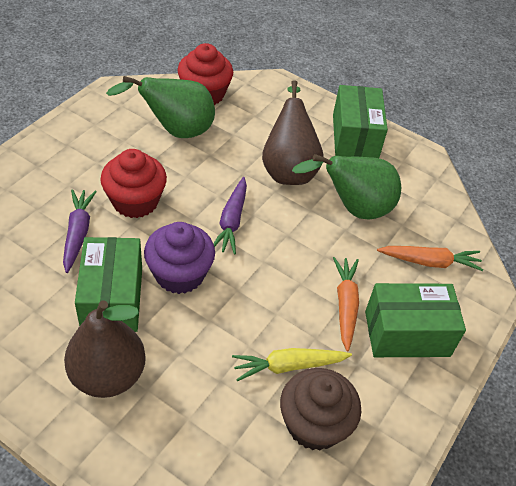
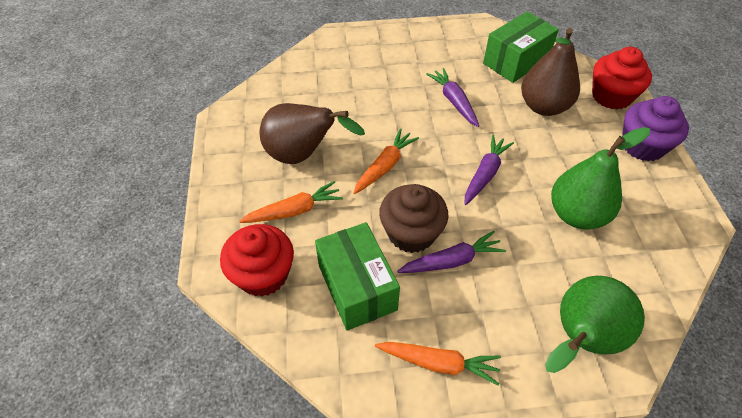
green box: 3 -> 2
orange carrot: 2 -> 3
purple carrot: 2 -> 3
yellow carrot: 1 -> 0

